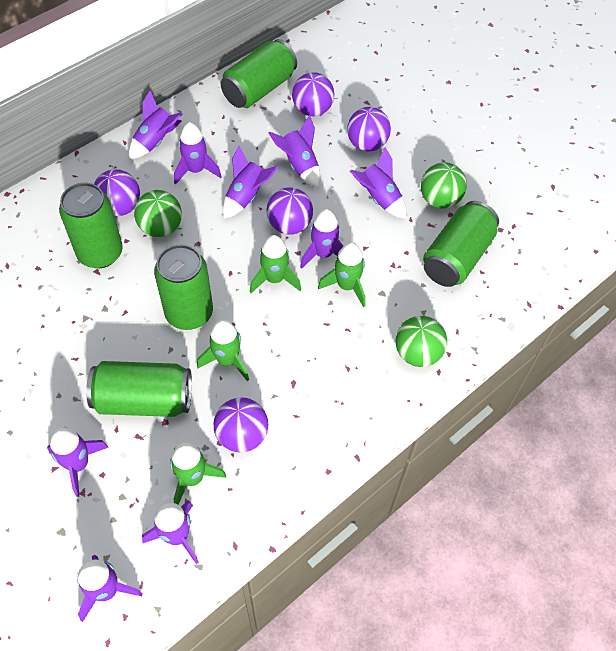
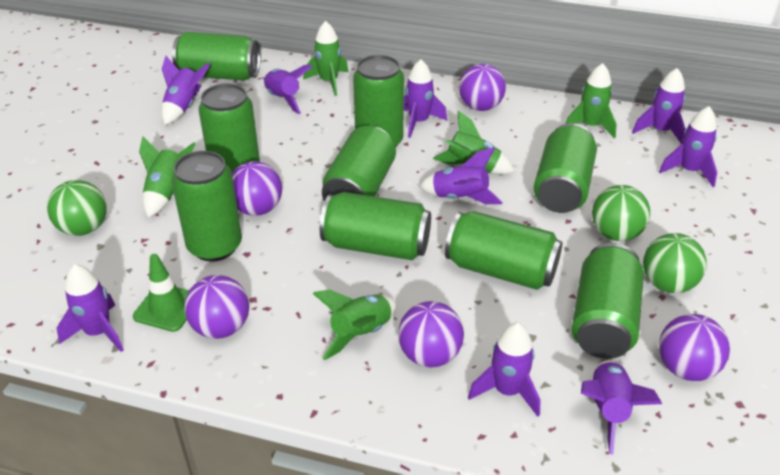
green can: 5 -> 9
green rocket: 4 -> 5
green traffic cone: 0 -> 1

